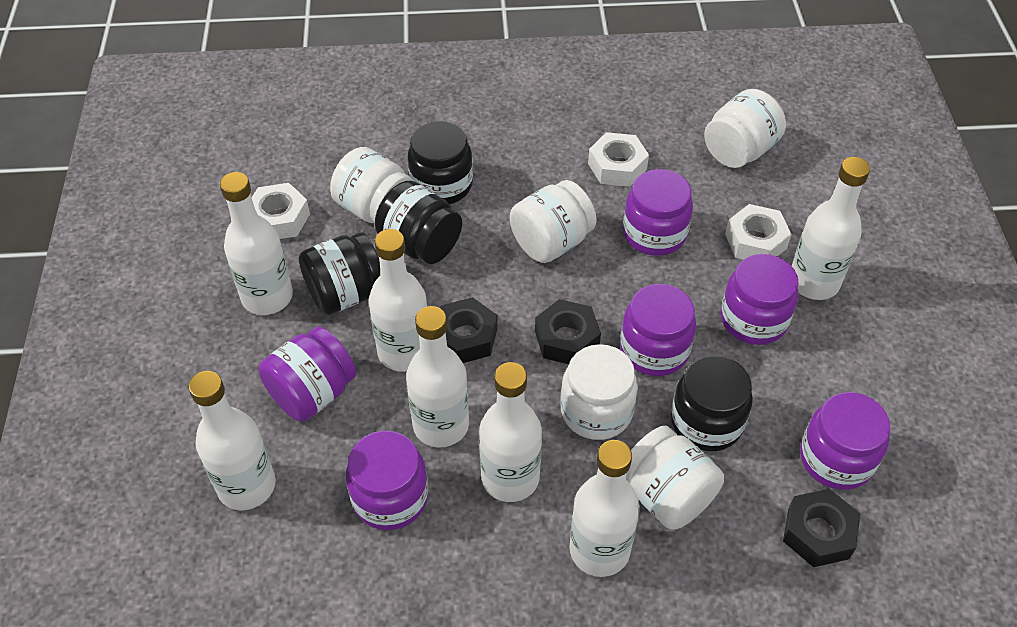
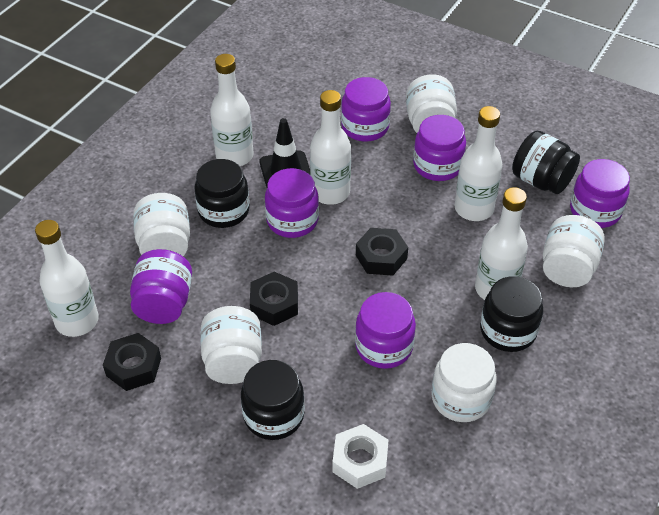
black traffic cone: 0 -> 1
white bottle: 7 -> 5
white nut: 3 -> 1

